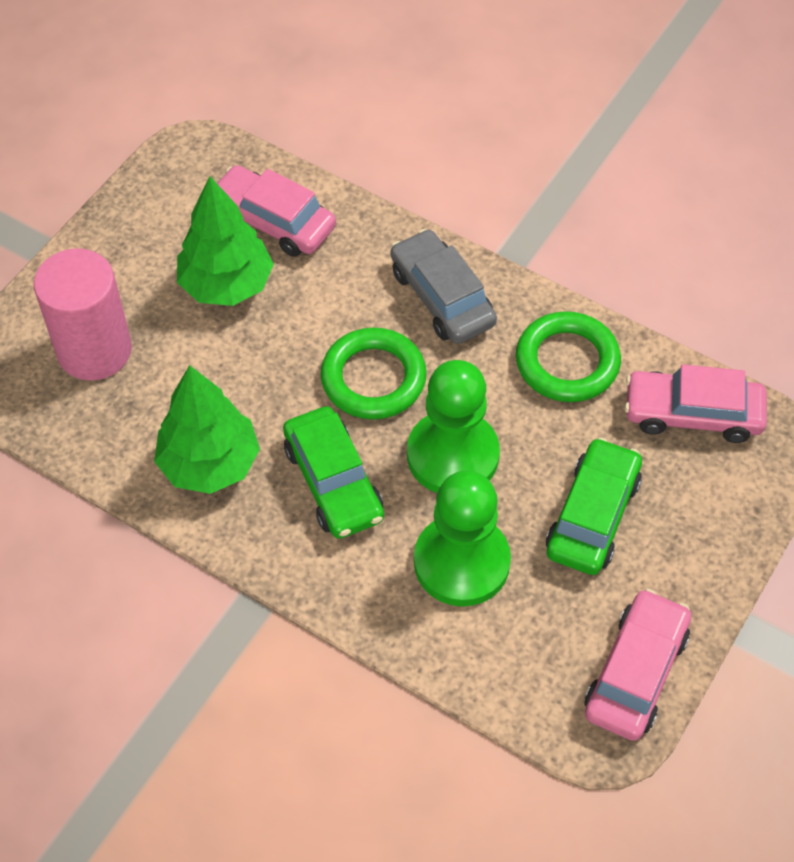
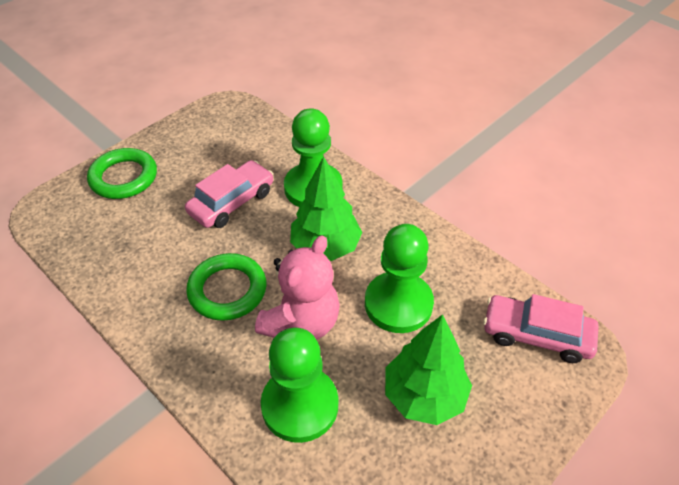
green car: 2 -> 0
green pawn: 2 -> 3
grey car: 1 -> 0
pink car: 3 -> 2
pink cylinder: 1 -> 0
pink teddy bear: 0 -> 1

